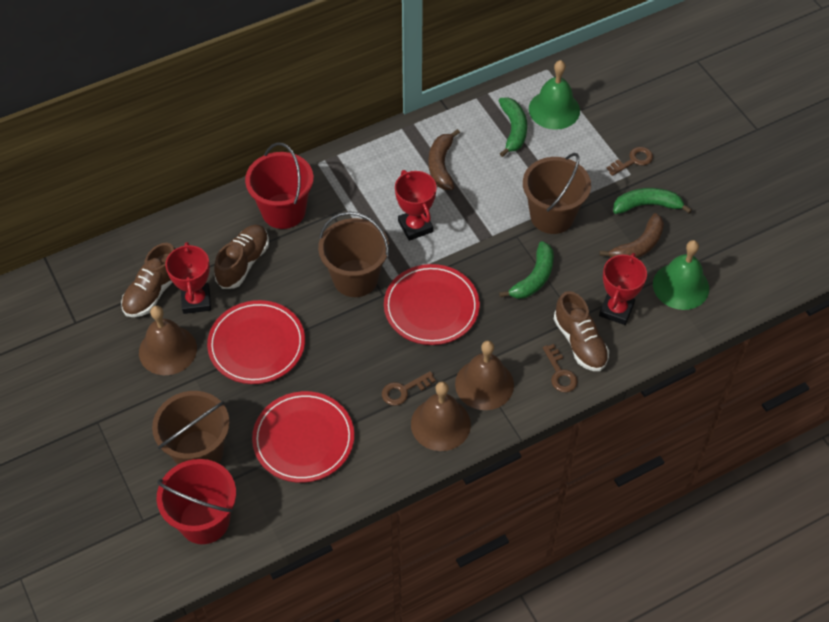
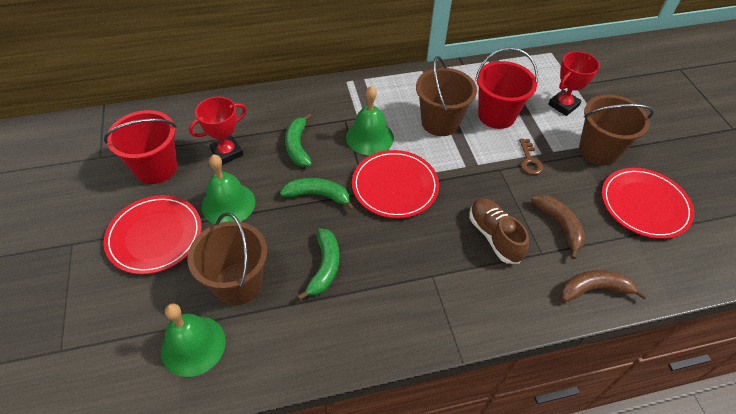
brown bell: 3 -> 0
brown key: 3 -> 1
brown shoe: 3 -> 1
green bell: 2 -> 3
red trophy: 3 -> 2

